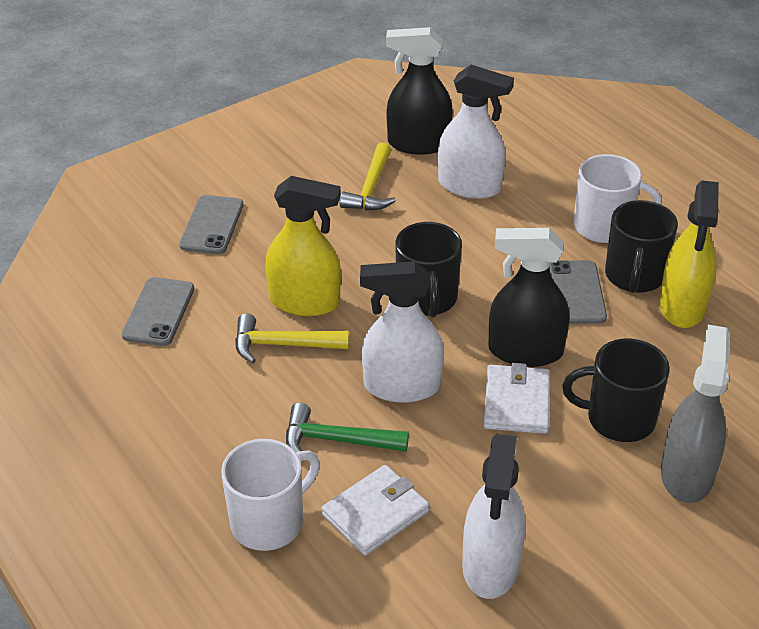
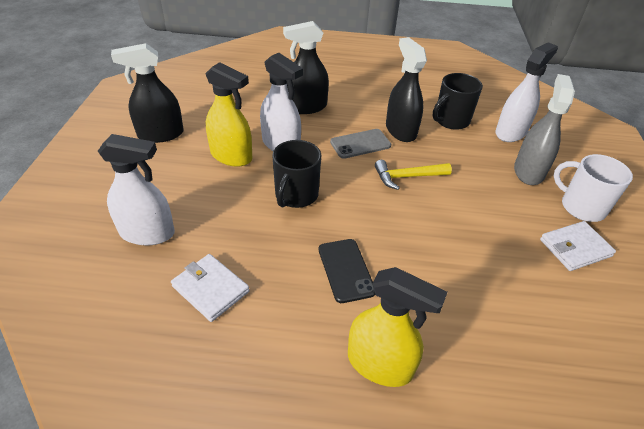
black mug: 3 -> 2
black phone: 0 -> 1
black spray bottle: 2 -> 3
green hammer: 1 -> 0
grey phone: 3 -> 1
white mug: 2 -> 1
yellow hammer: 2 -> 1

